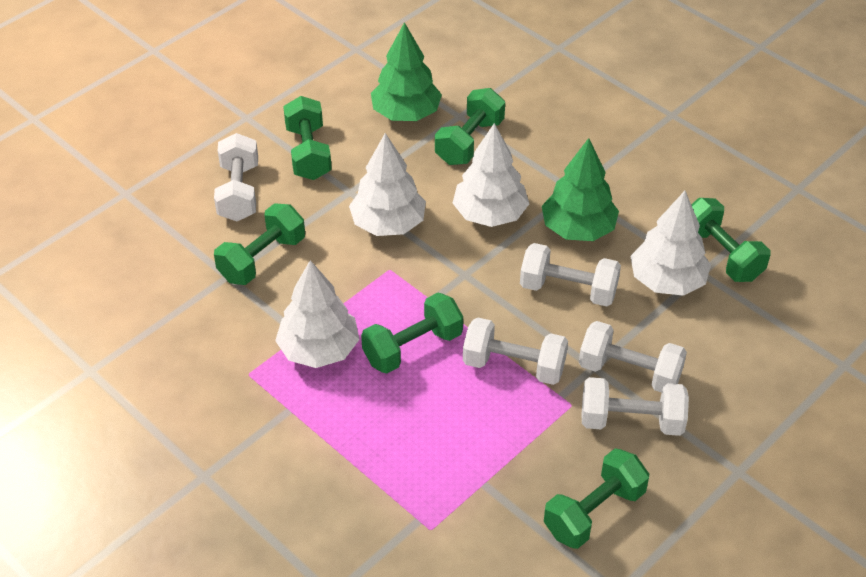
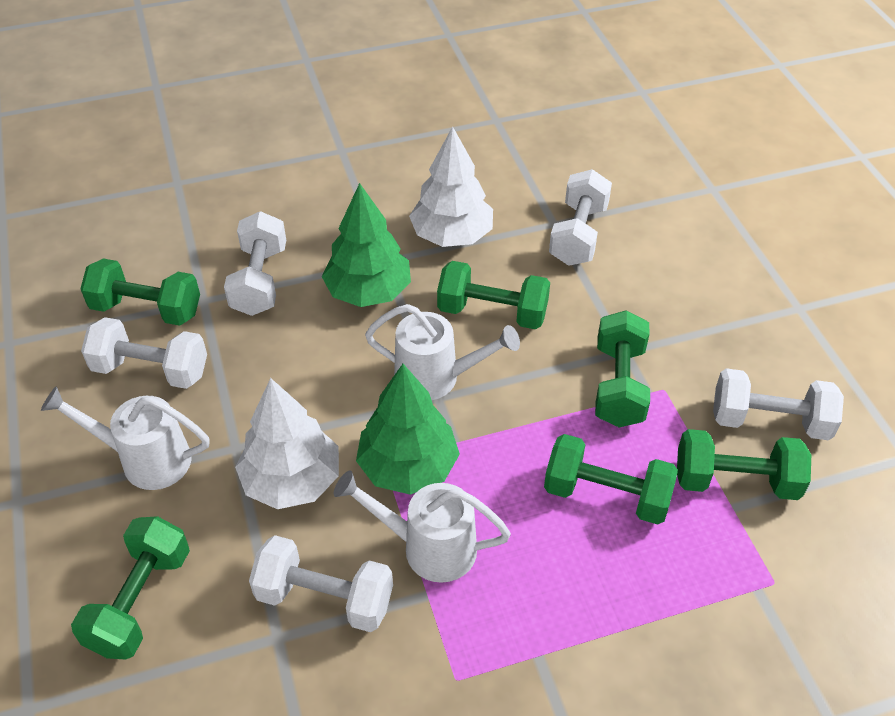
white tree: 4 -> 2
white watering can: 0 -> 3

